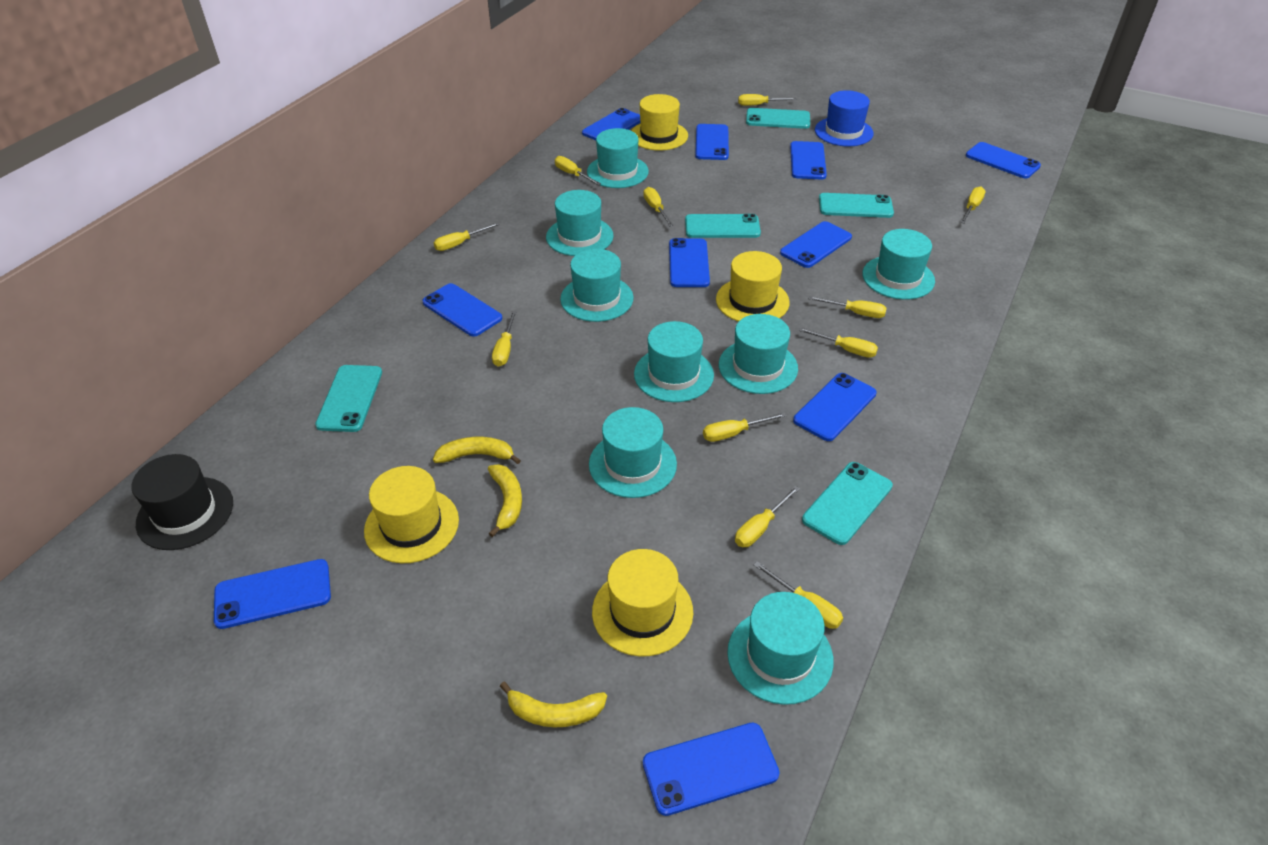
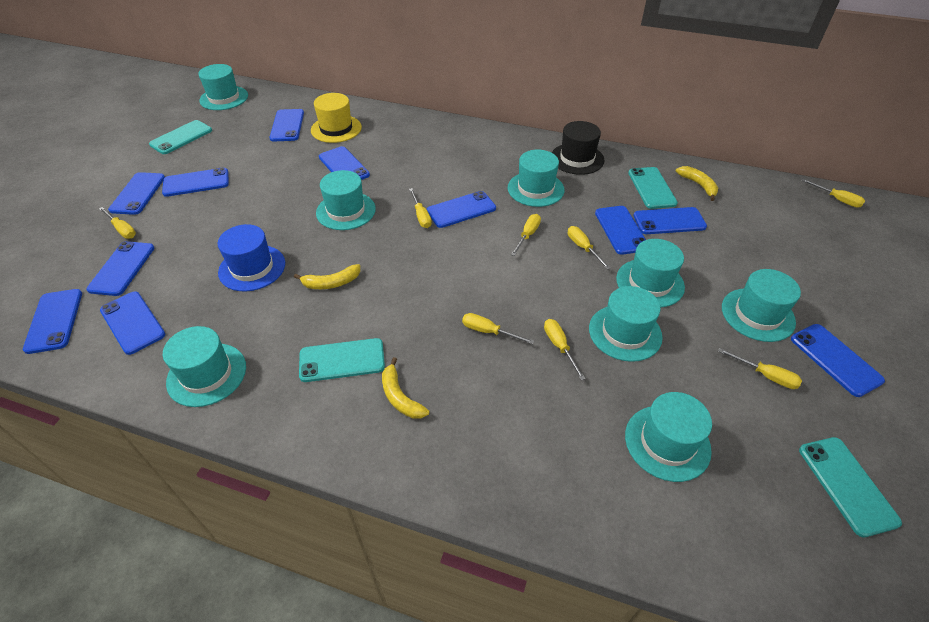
blue phone: 10 -> 11
turquoise phone: 5 -> 4
yellow hat: 4 -> 1
yellow screwdriver: 11 -> 8

